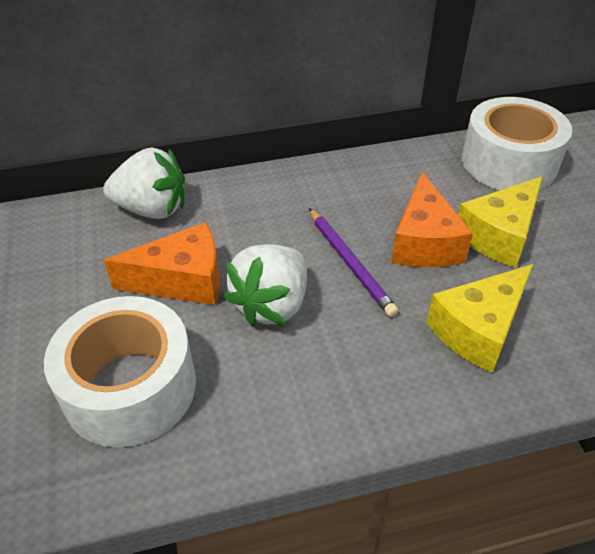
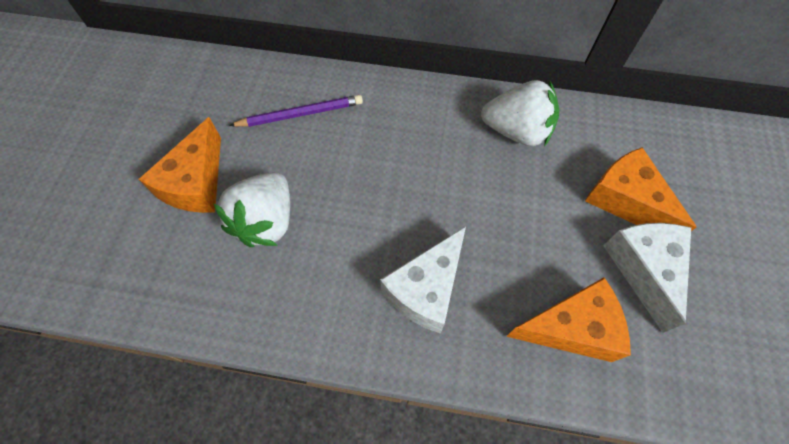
orange cheese: 2 -> 3
white cheese: 0 -> 2
white tape: 2 -> 0
yellow cheese: 2 -> 0

